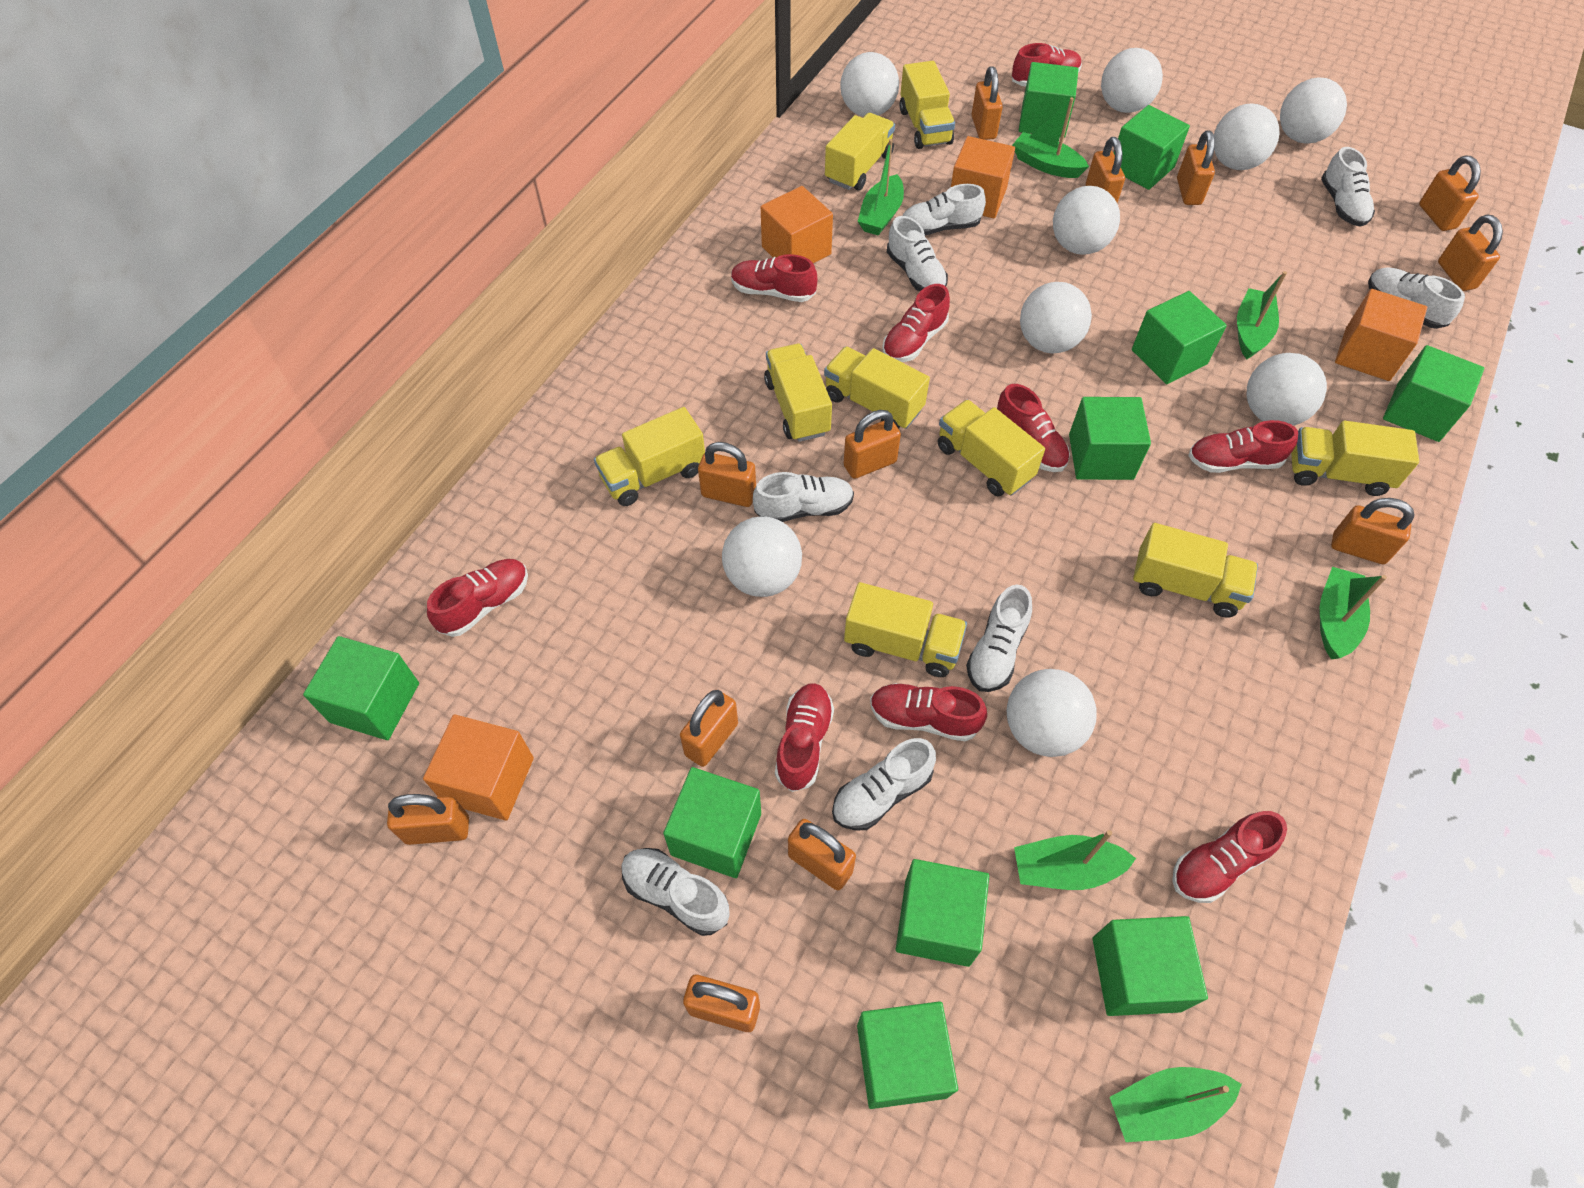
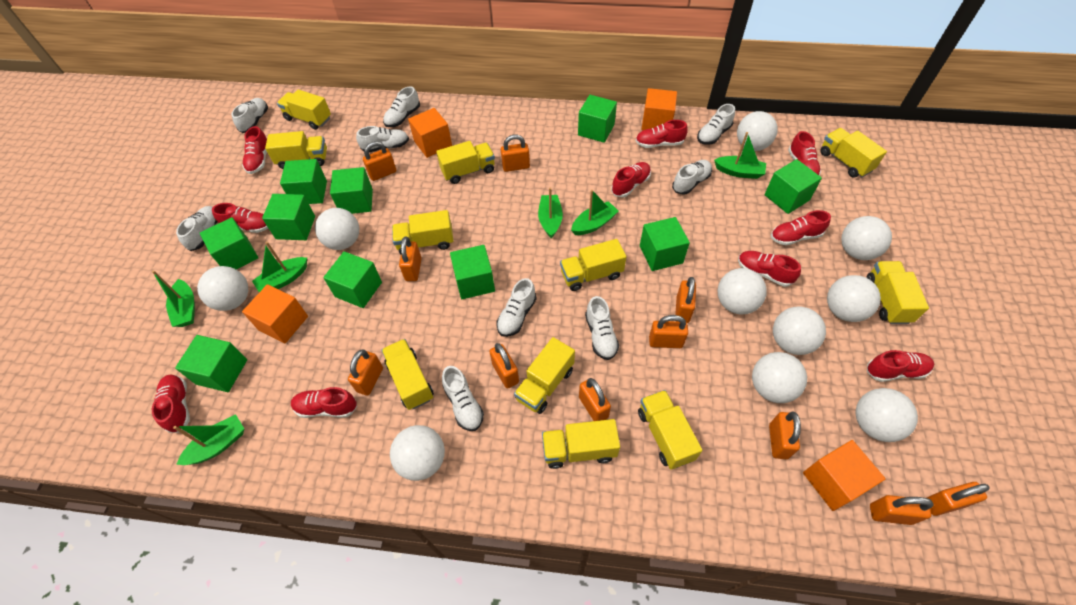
orange padlock: 12 -> 11
red shoe: 9 -> 10
white ball: 9 -> 10
white shoe: 8 -> 9
yellow truck: 9 -> 11

